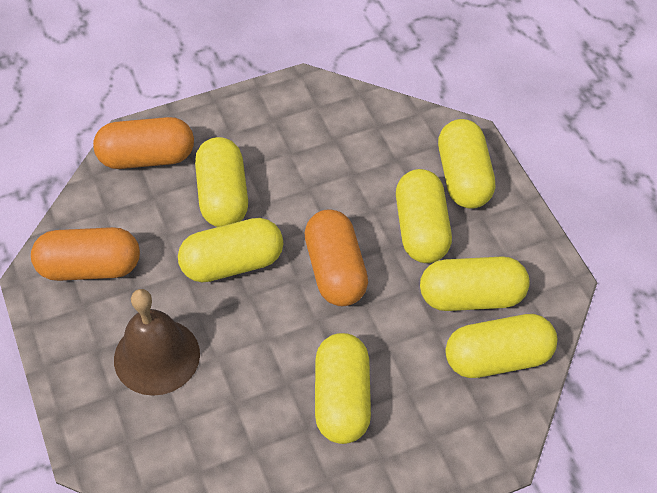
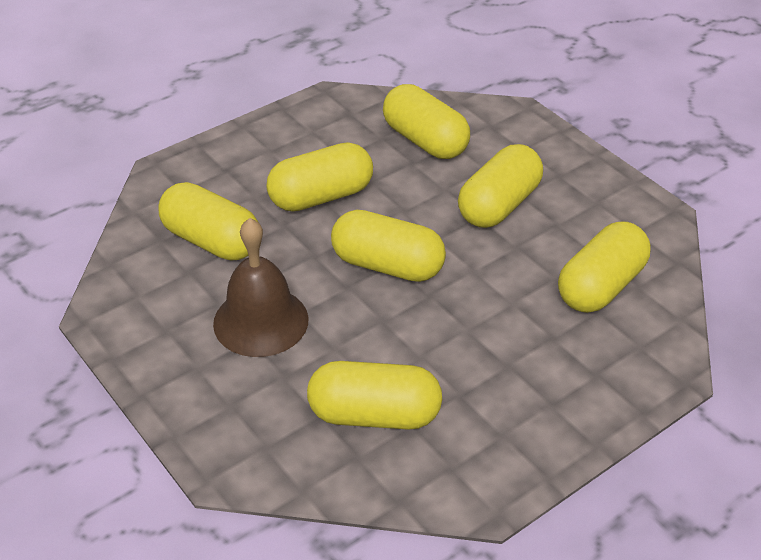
orange capsule: 3 -> 0

